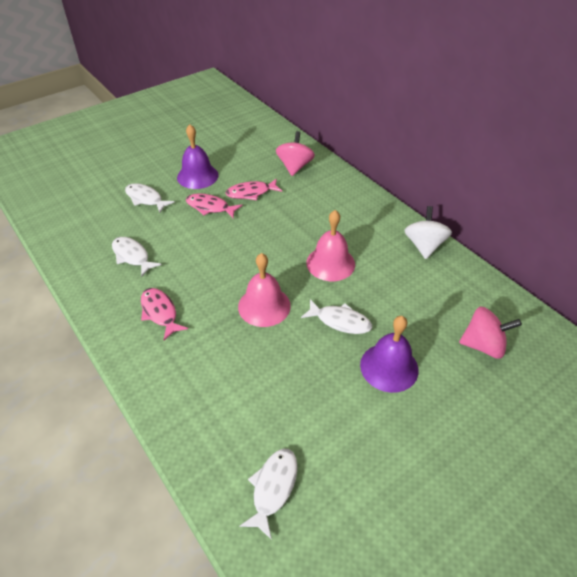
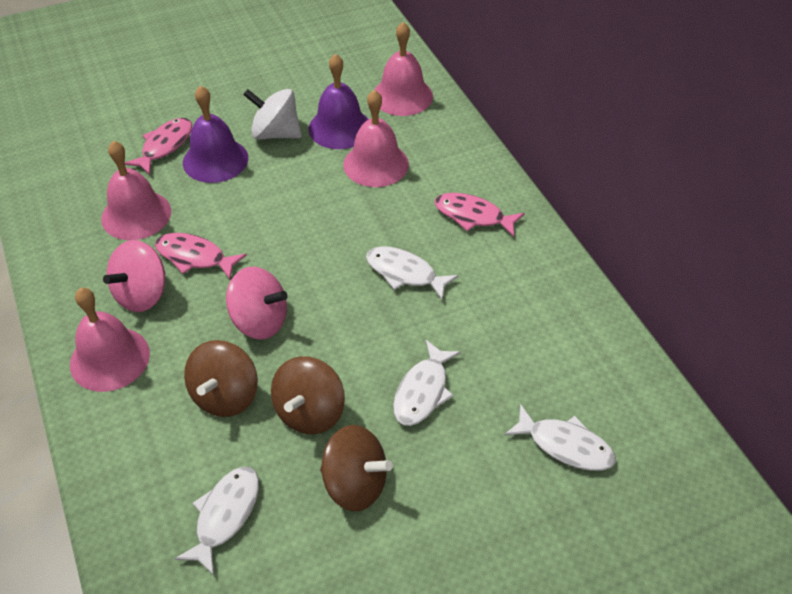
brown spinning top: 0 -> 3
pink bell: 2 -> 4

